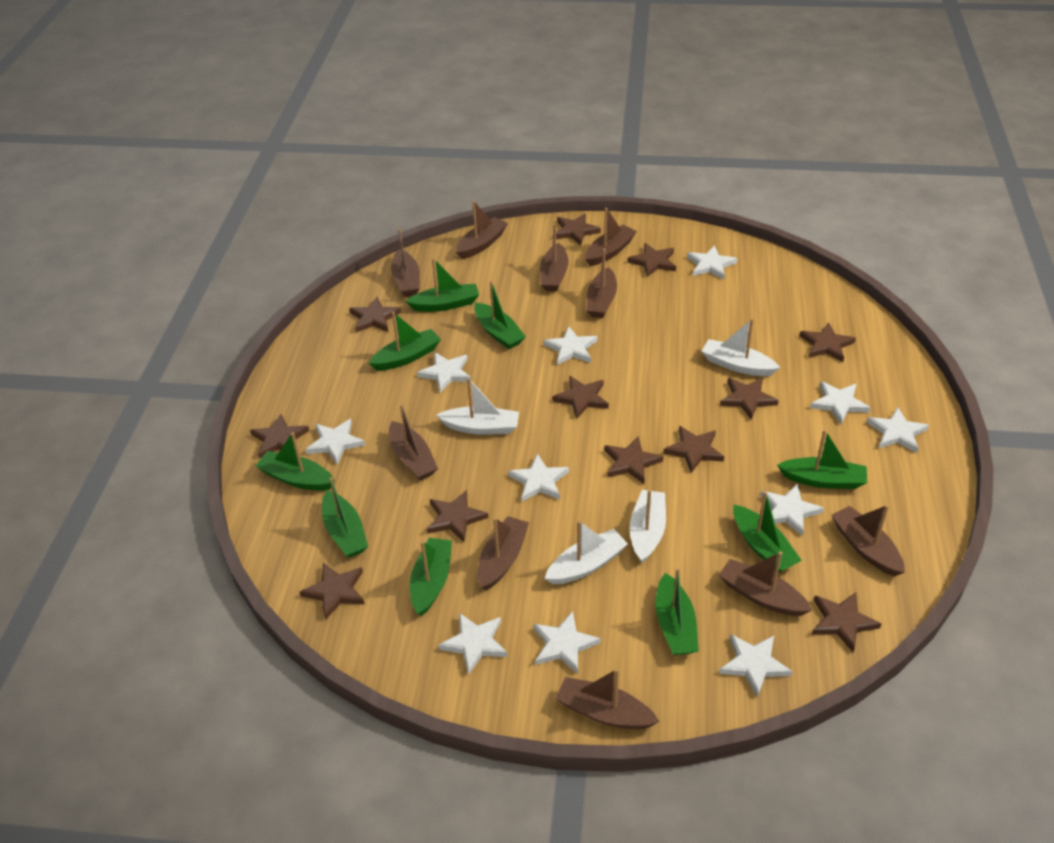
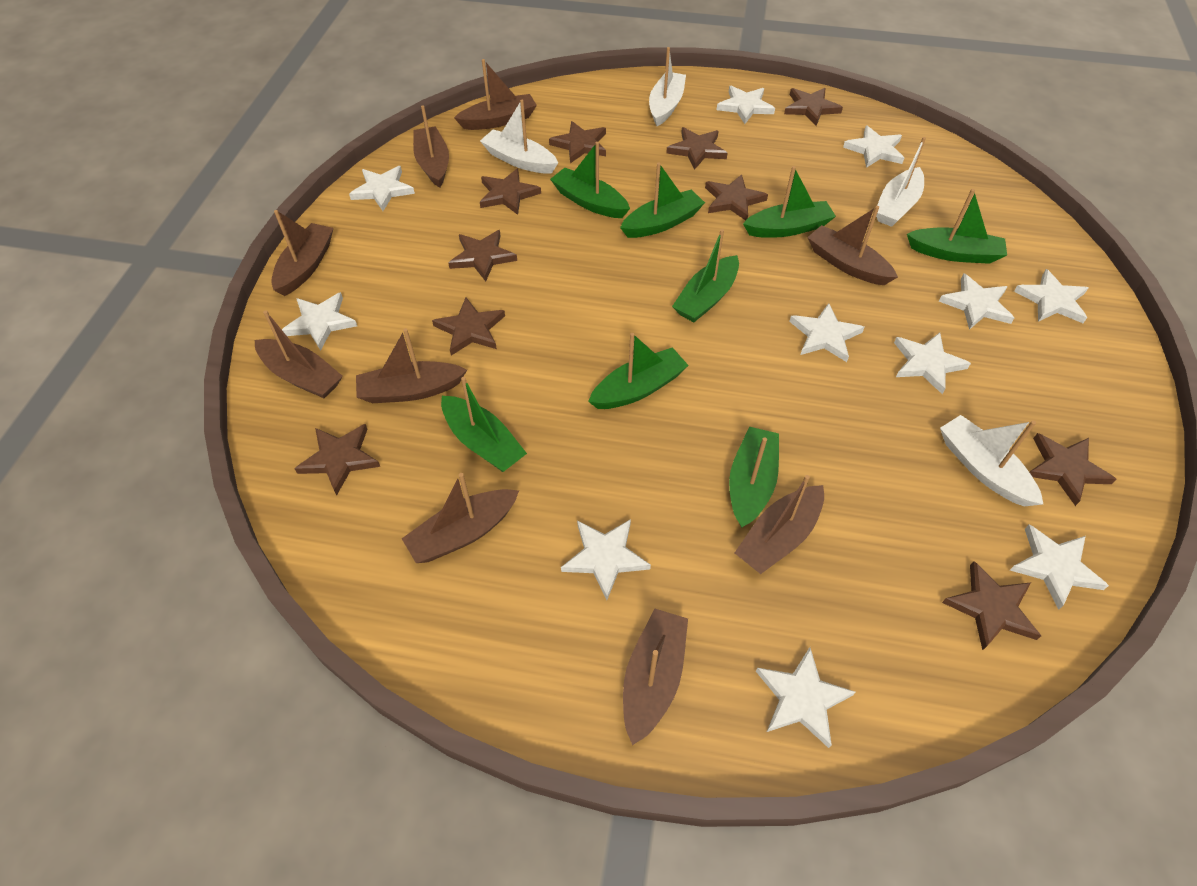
brown boat: 10 -> 9
brown star: 12 -> 10
green boat: 9 -> 8

